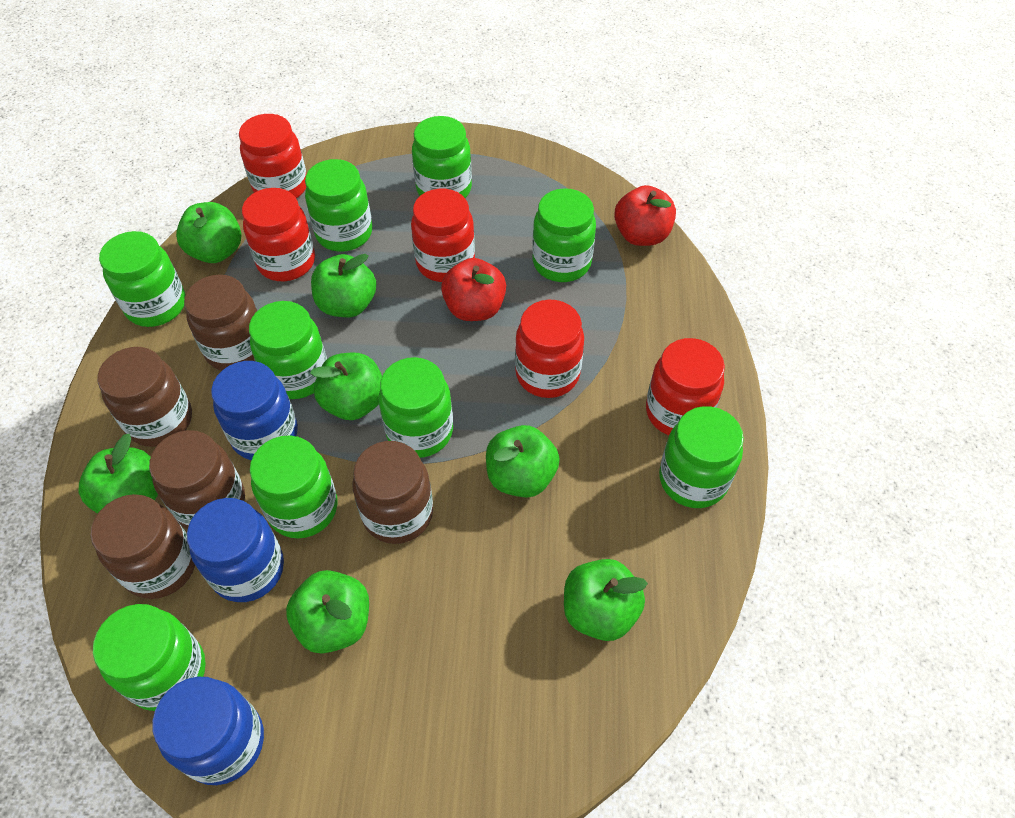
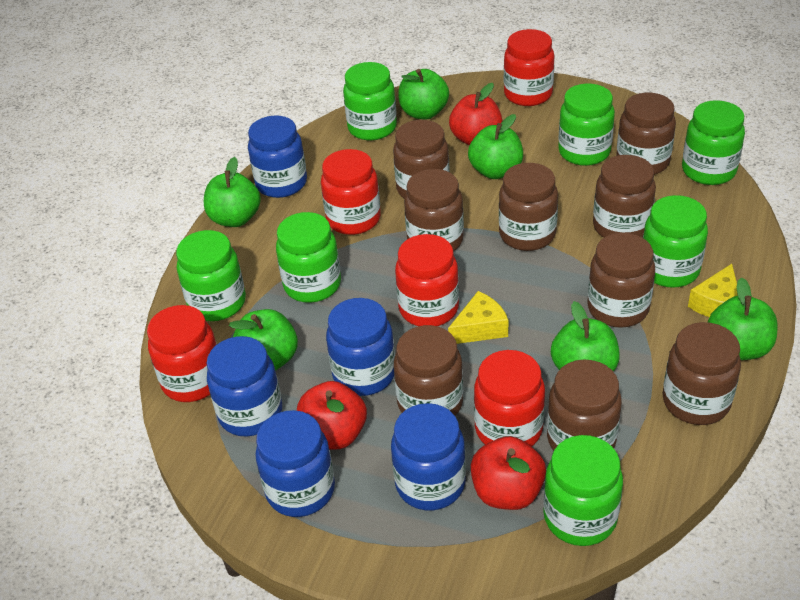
blue jar: 3 -> 5
brown jar: 5 -> 9
green apple: 7 -> 6
green jar: 9 -> 7
red apple: 2 -> 3
yellow cheese: 0 -> 2

